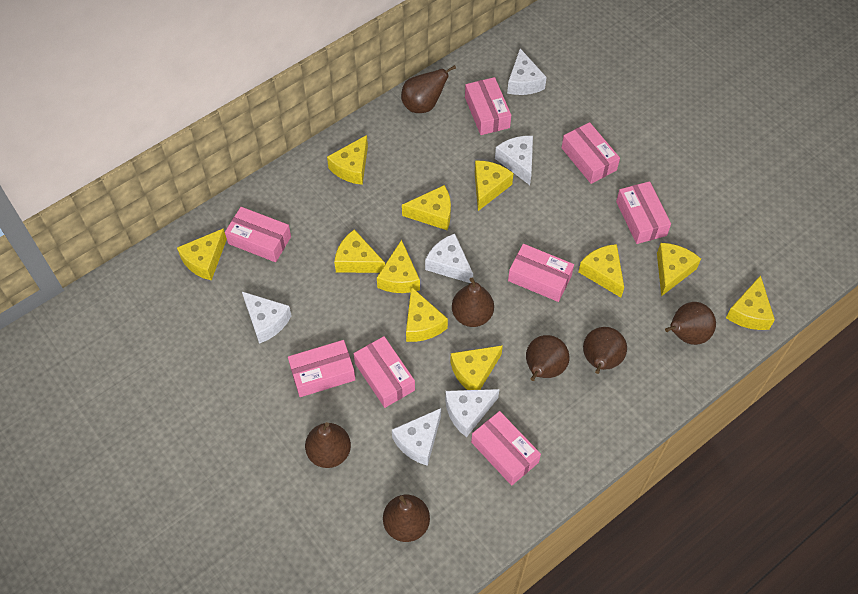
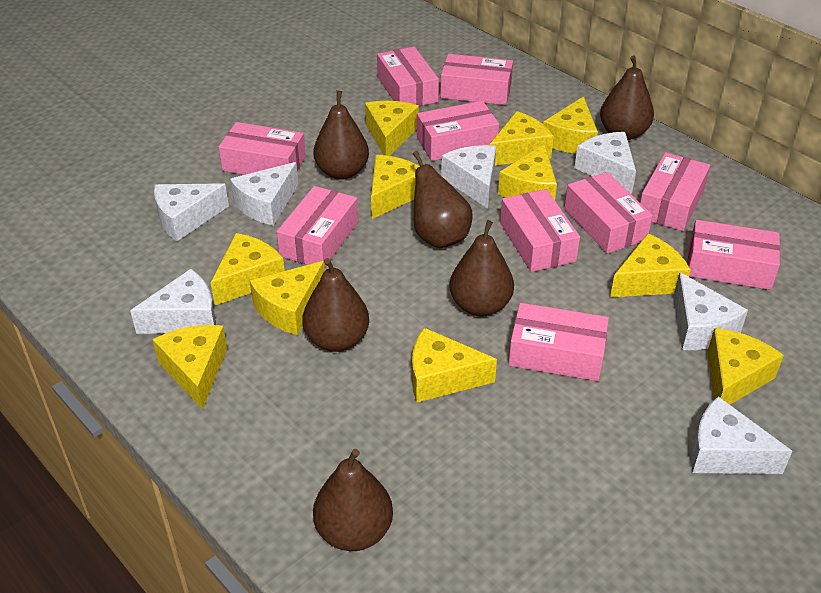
brown pear: 7 -> 6
pink box: 8 -> 10
white cheese: 6 -> 7

